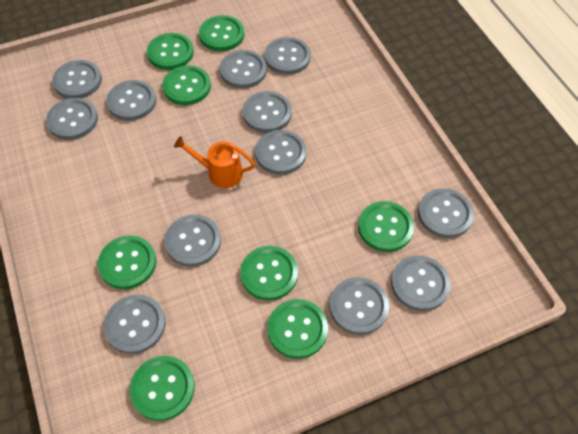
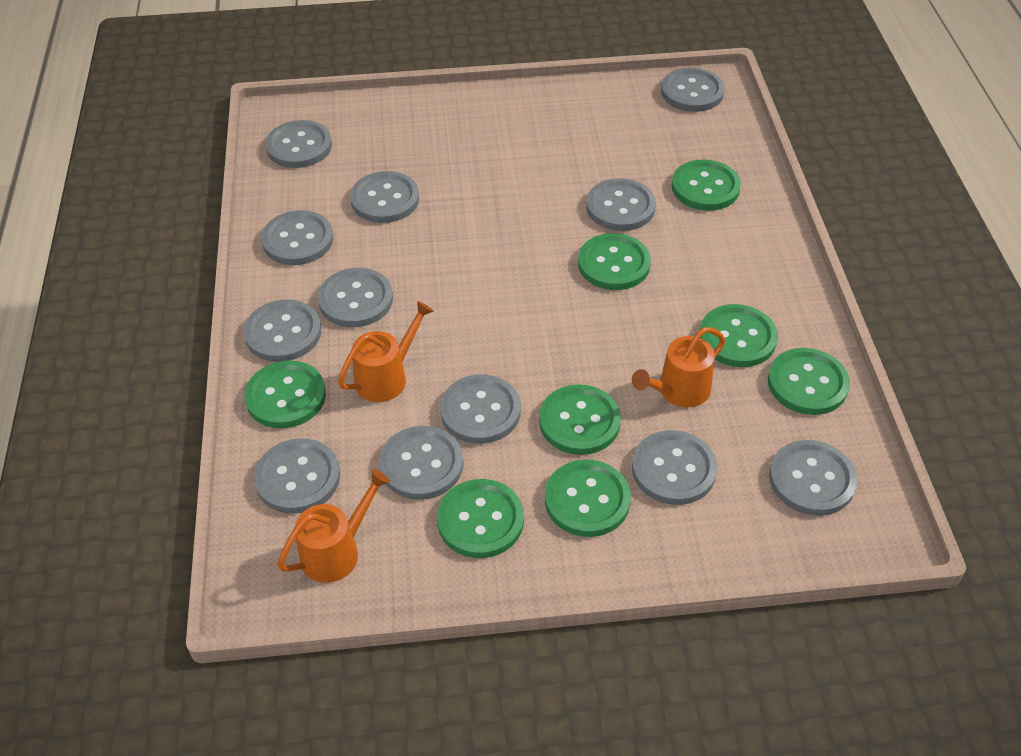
orange watering can: 1 -> 3

